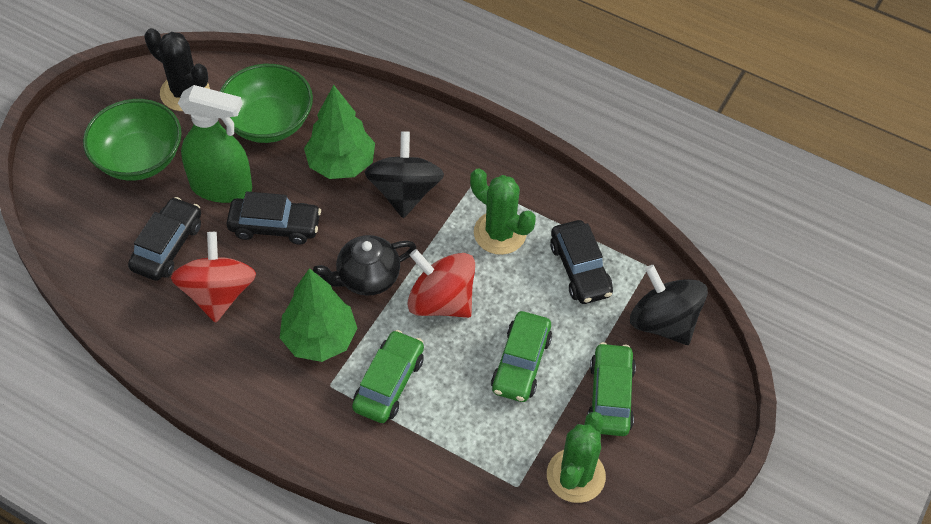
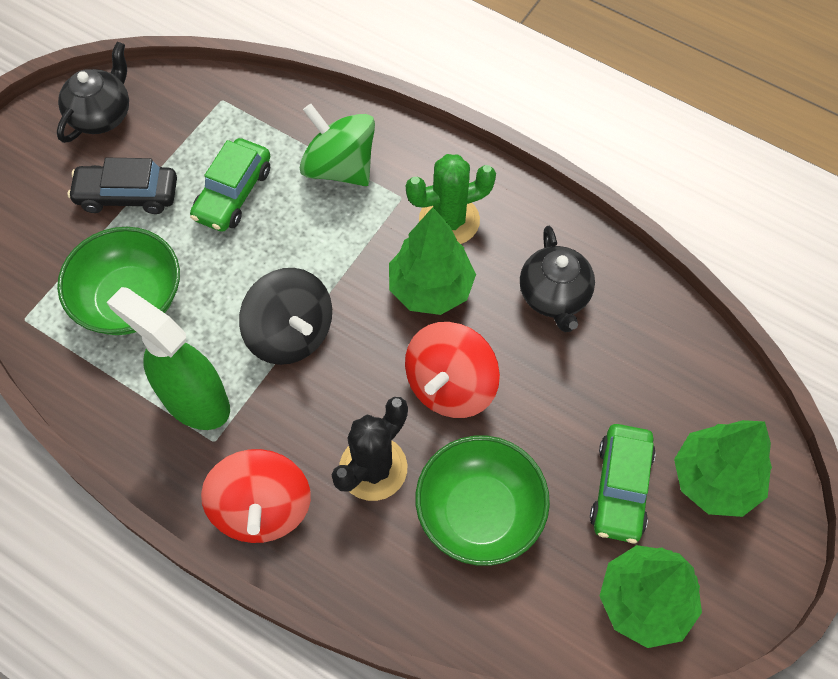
black car: 3 -> 1
black spinning top: 2 -> 1
black teapot: 1 -> 2
green cactus: 2 -> 1
green car: 3 -> 2
green spinning top: 0 -> 1
green tree: 2 -> 3

